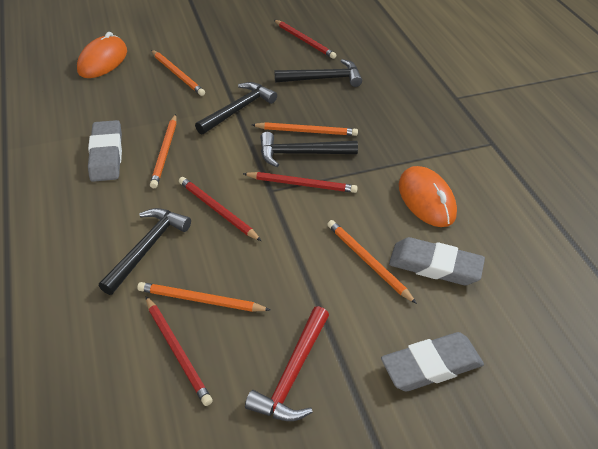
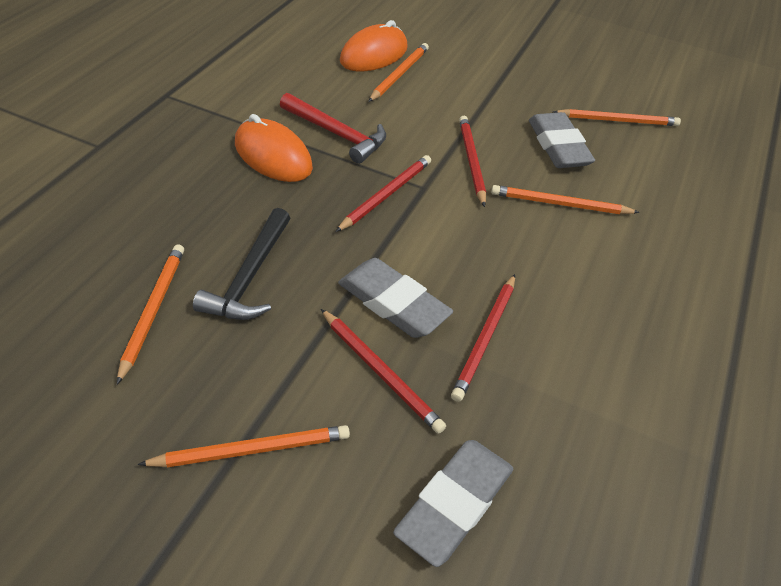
black hammer: 4 -> 1

